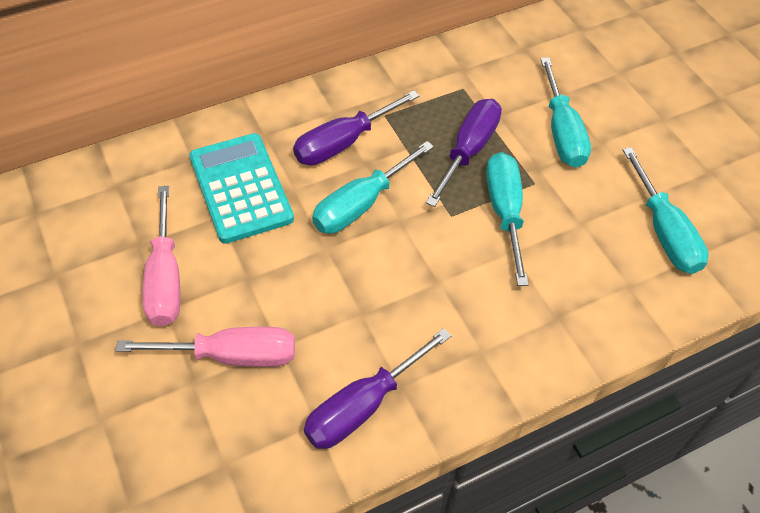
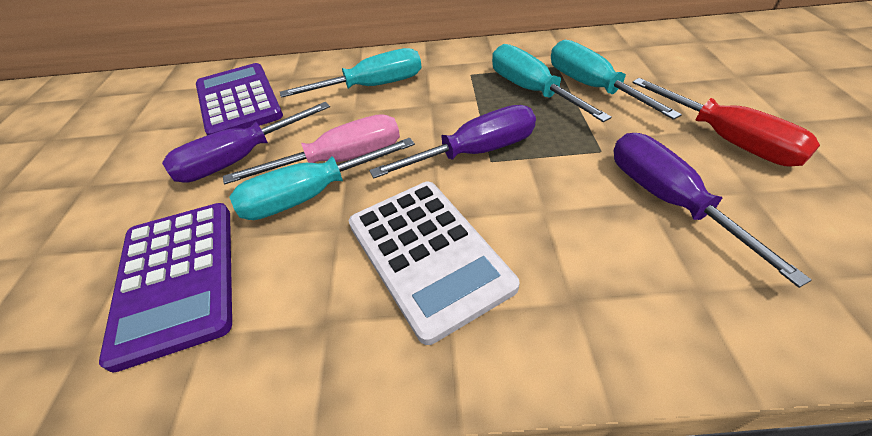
pink screwdriver: 2 -> 1
purple calculator: 0 -> 2
red screwdriver: 0 -> 1
turquoise calculator: 1 -> 0
white calculator: 0 -> 1

